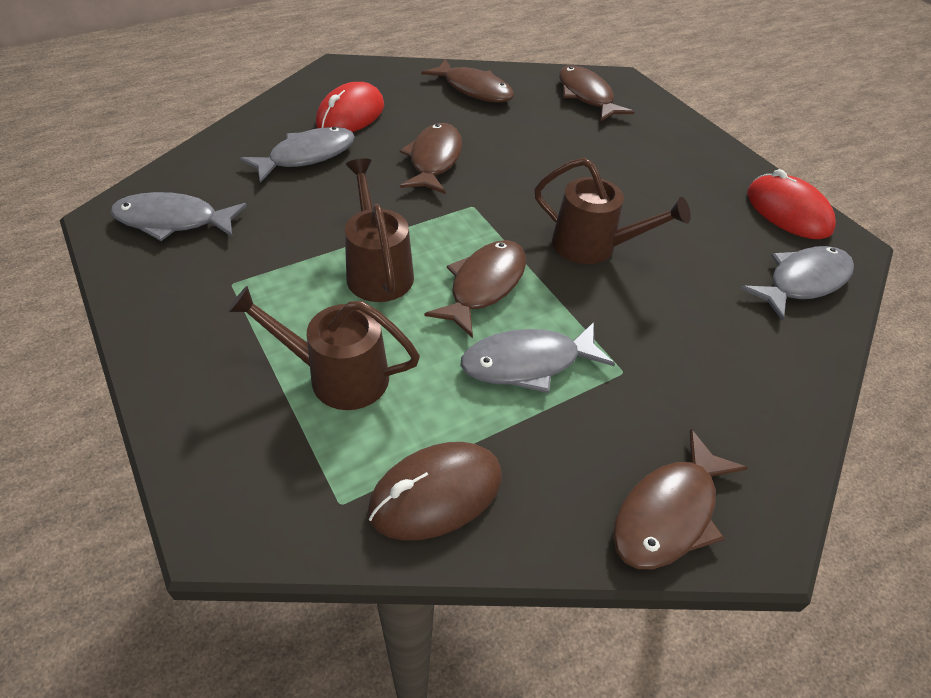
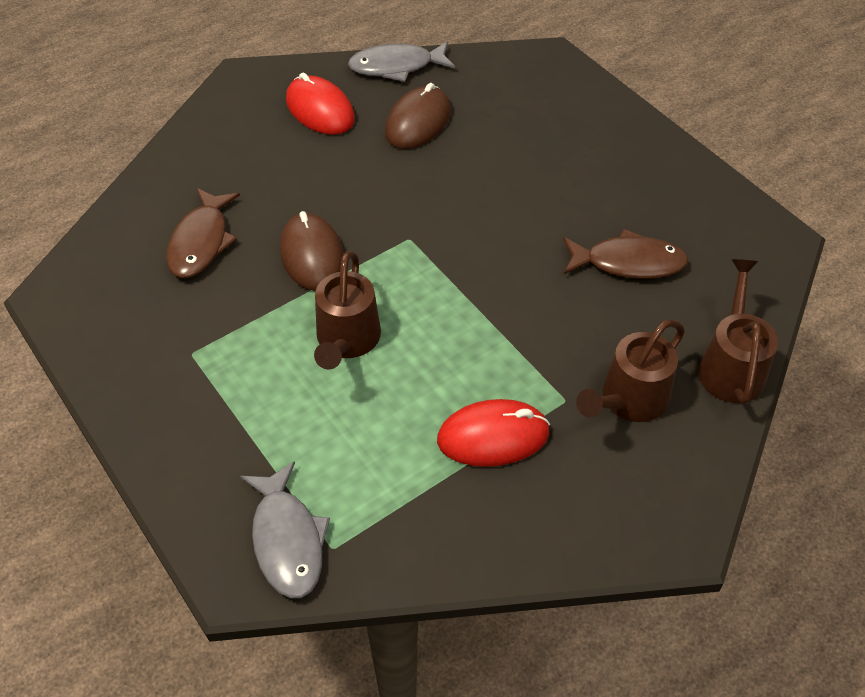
brown fish: 5 -> 2
brown mouse: 1 -> 2
grey fish: 4 -> 2

